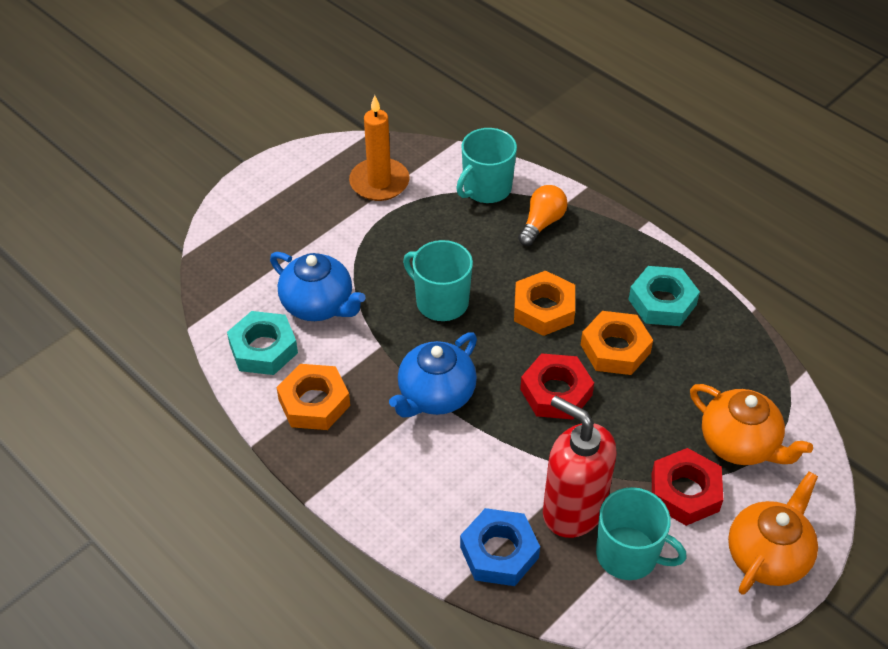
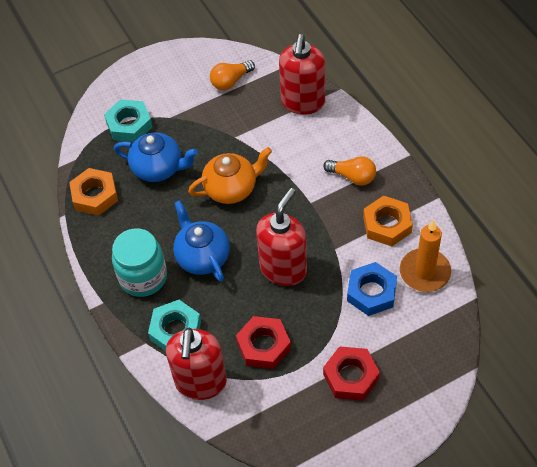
orange light bulb: 1 -> 2
orange nut: 3 -> 2
orange teapot: 2 -> 1
red soap dispenser: 1 -> 3
turquoise jar: 0 -> 1
turquoise mug: 3 -> 0

